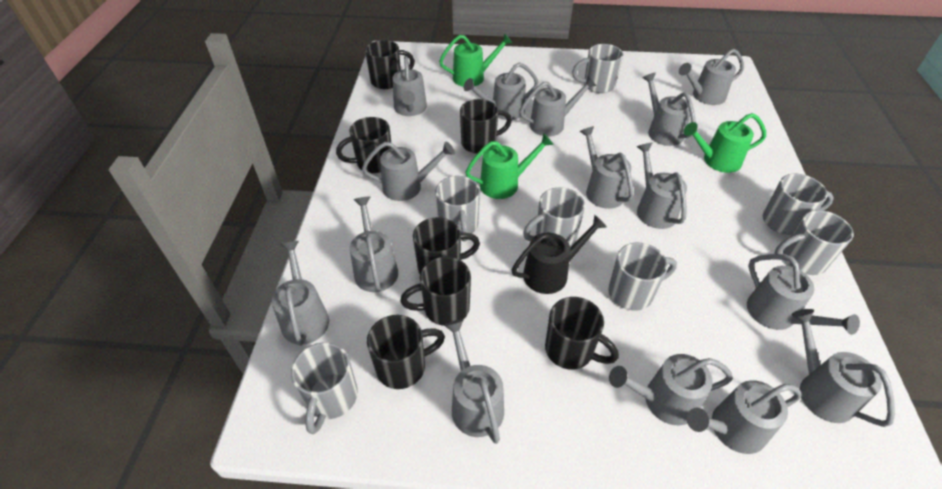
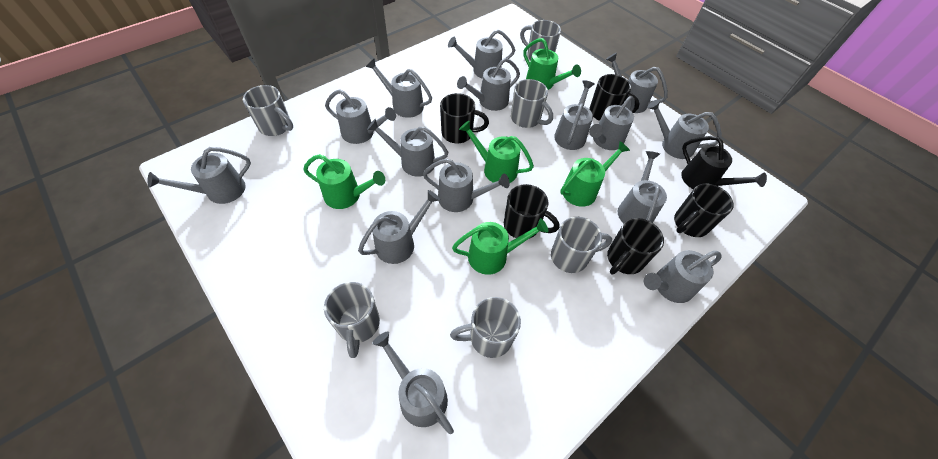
black mug: 7 -> 5
green watering can: 3 -> 5
grey mug: 7 -> 6

